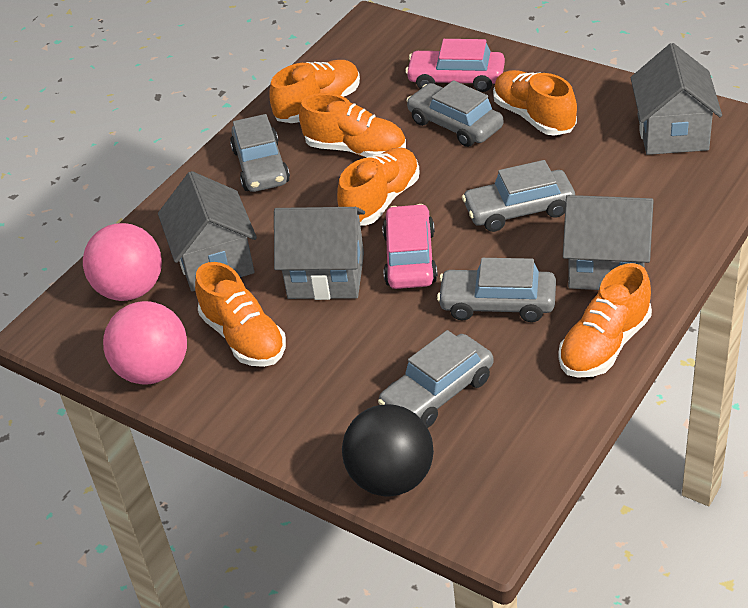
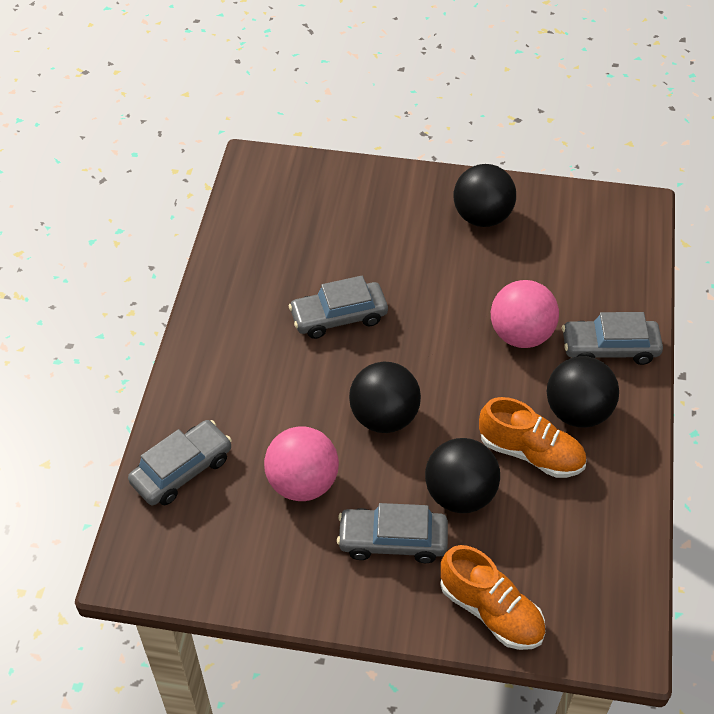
black ball: 1 -> 4
grey car: 5 -> 4
grey house: 4 -> 0
orange shoe: 6 -> 2
pink car: 2 -> 0

